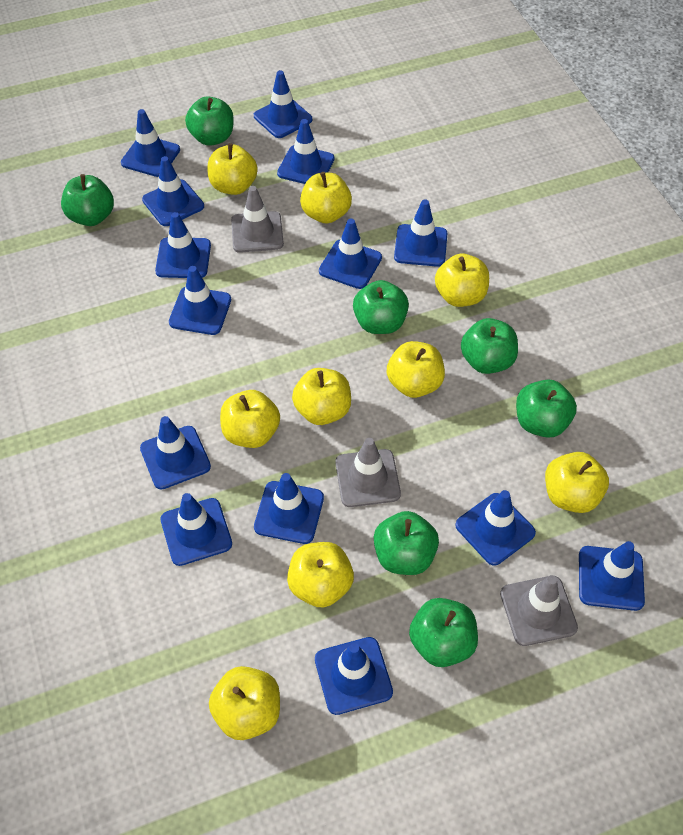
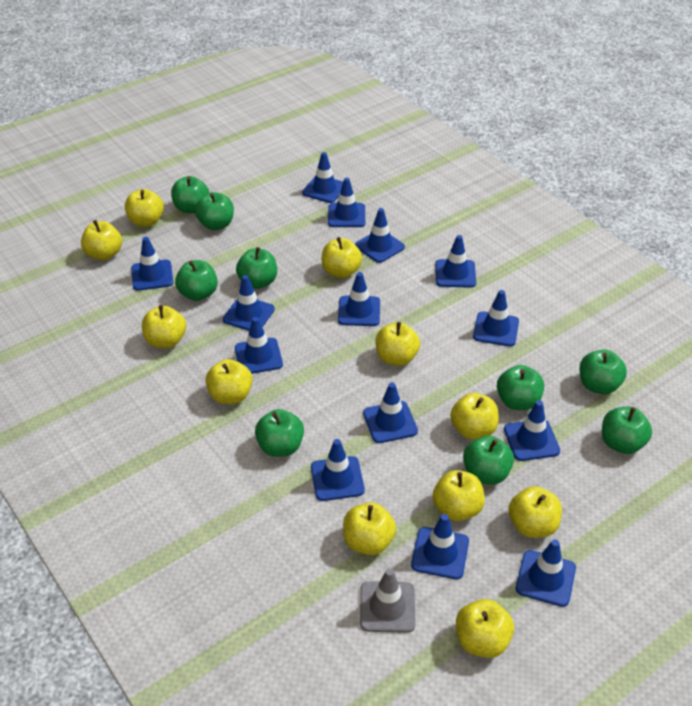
green apple: 7 -> 9
grey traffic cone: 3 -> 1
yellow apple: 9 -> 11

